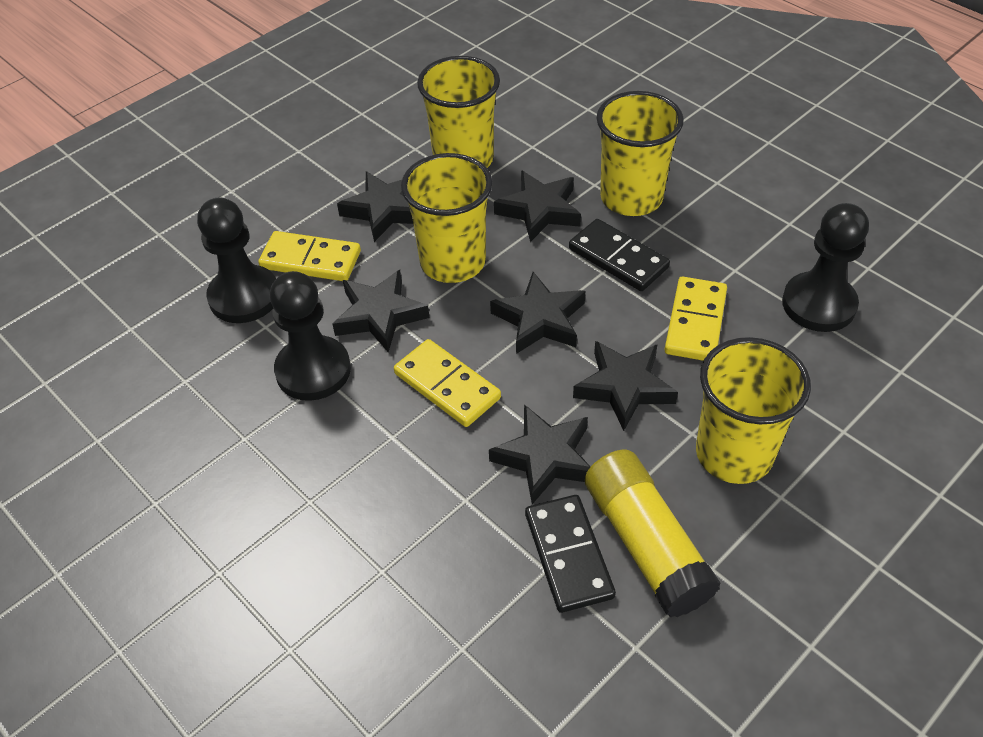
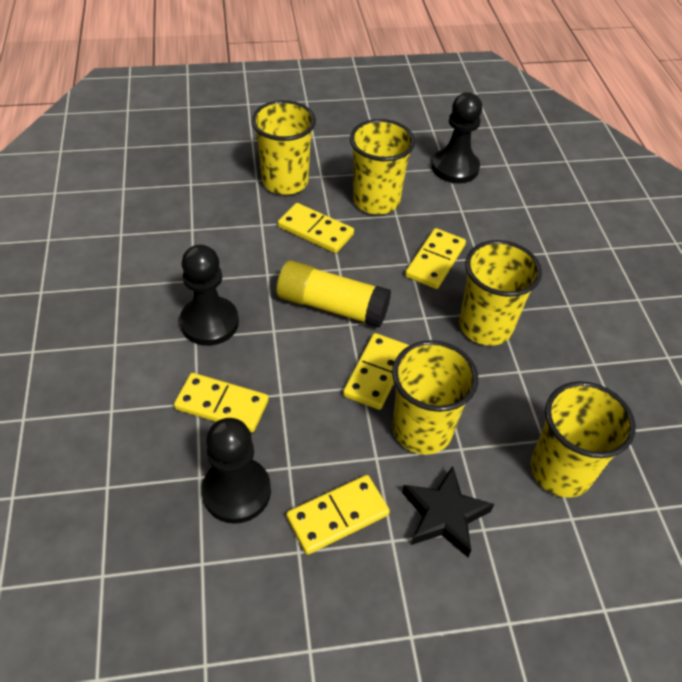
black domino: 2 -> 0
black star: 6 -> 1
yellow cup: 4 -> 5
yellow domino: 3 -> 5

